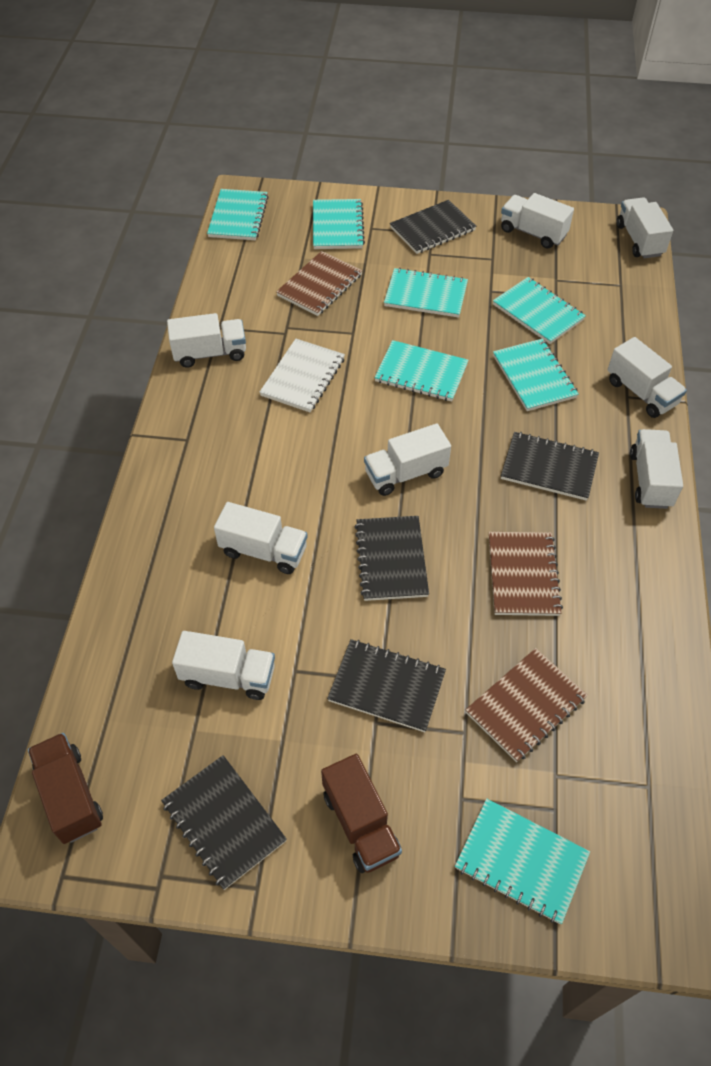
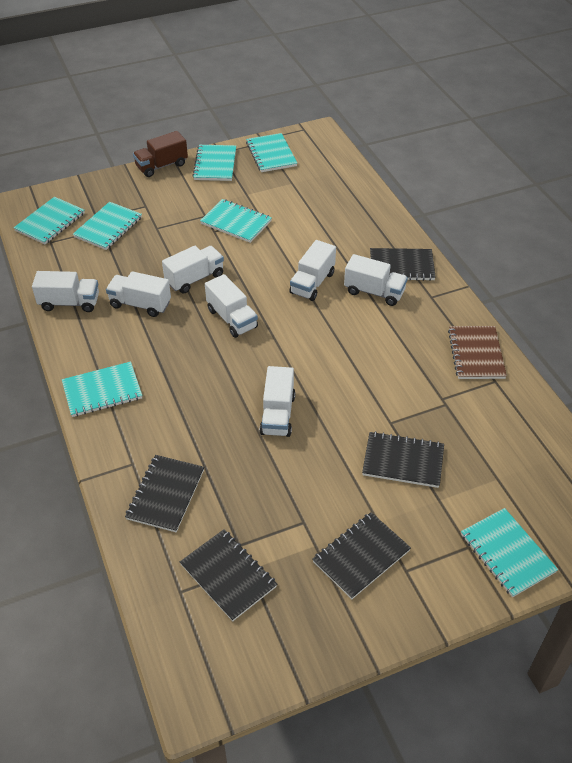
brown notebook: 3 -> 1
brown truck: 2 -> 1
white notebook: 1 -> 0
white truck: 8 -> 7

